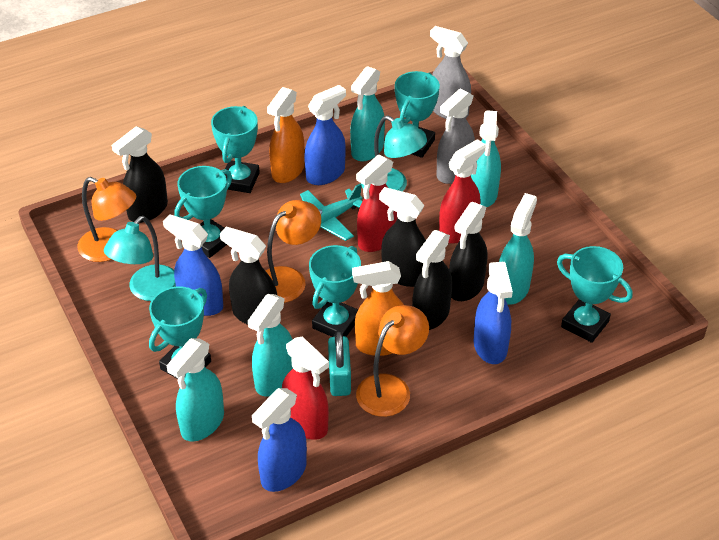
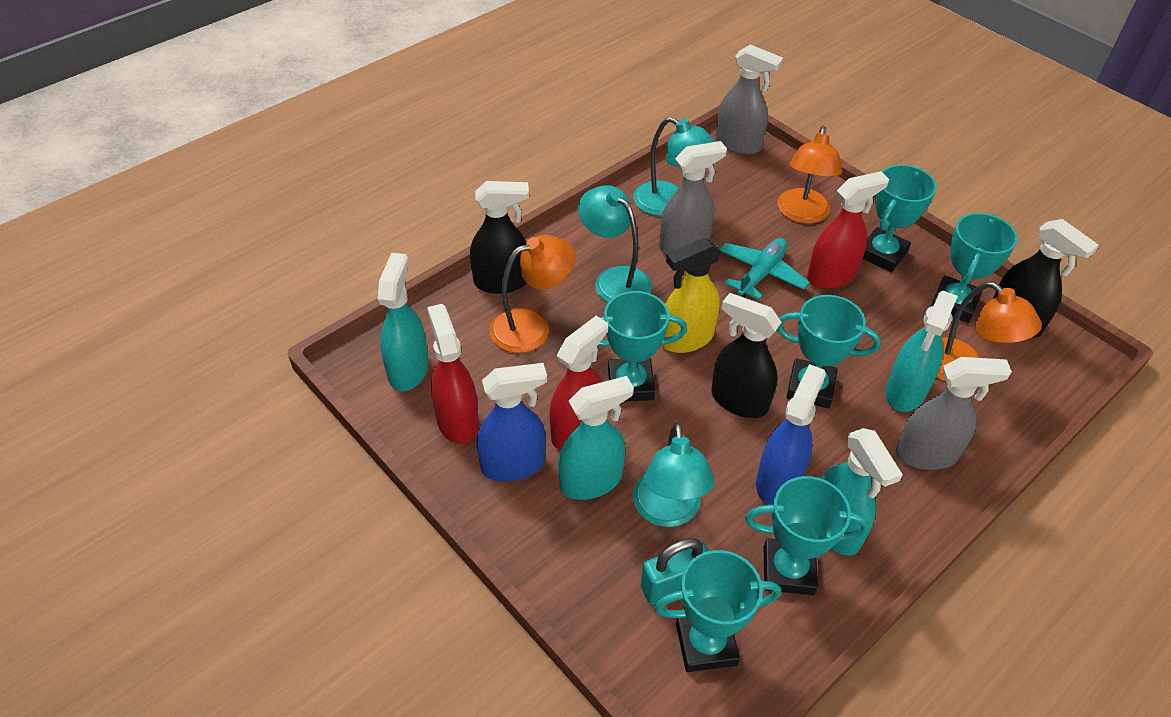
black spray bottle: 5 -> 3
blue spray bottle: 4 -> 2
grey spray bottle: 2 -> 3
orange spray bottle: 2 -> 0
turquoise lamp: 2 -> 3
turquoise spray bottle: 5 -> 4
yellow spray bottle: 0 -> 1

